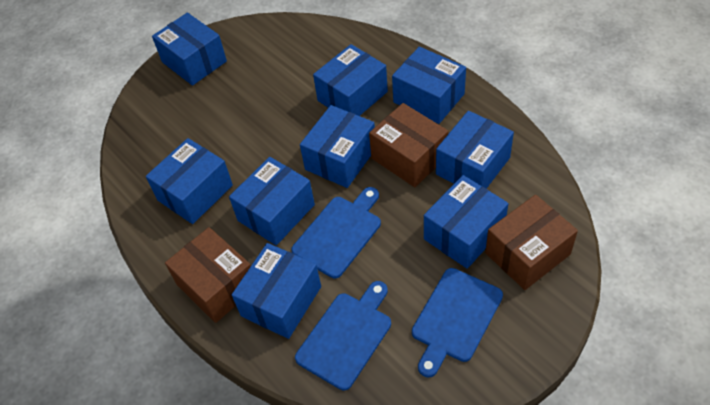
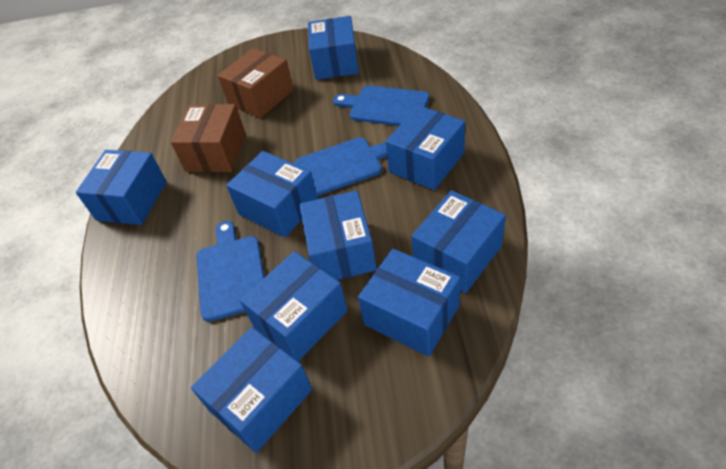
brown box: 3 -> 2

